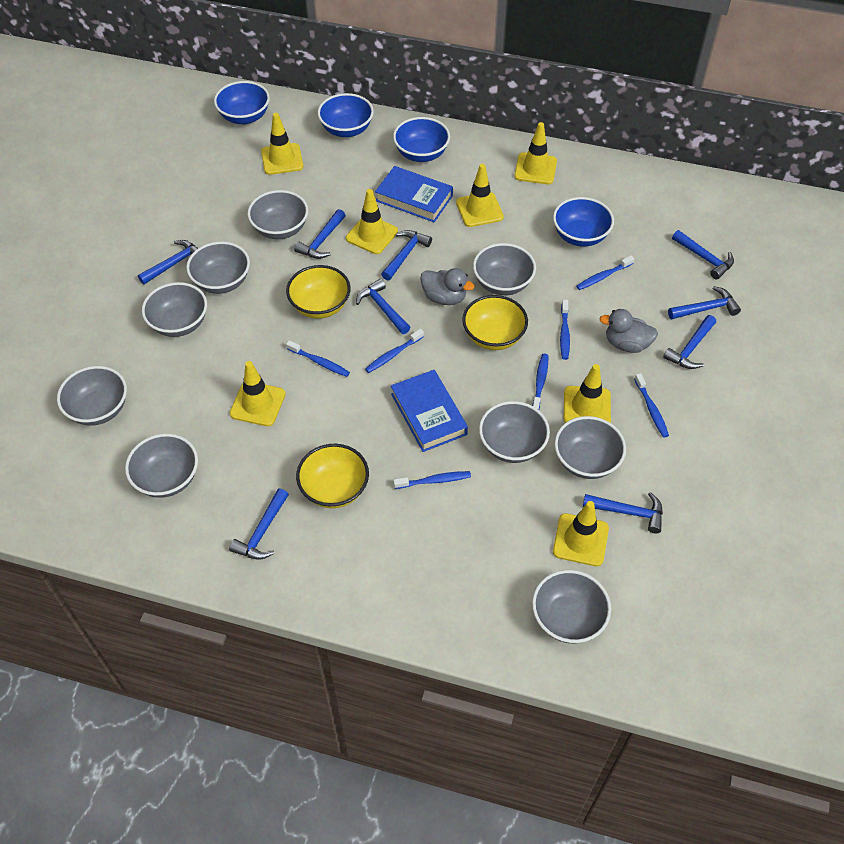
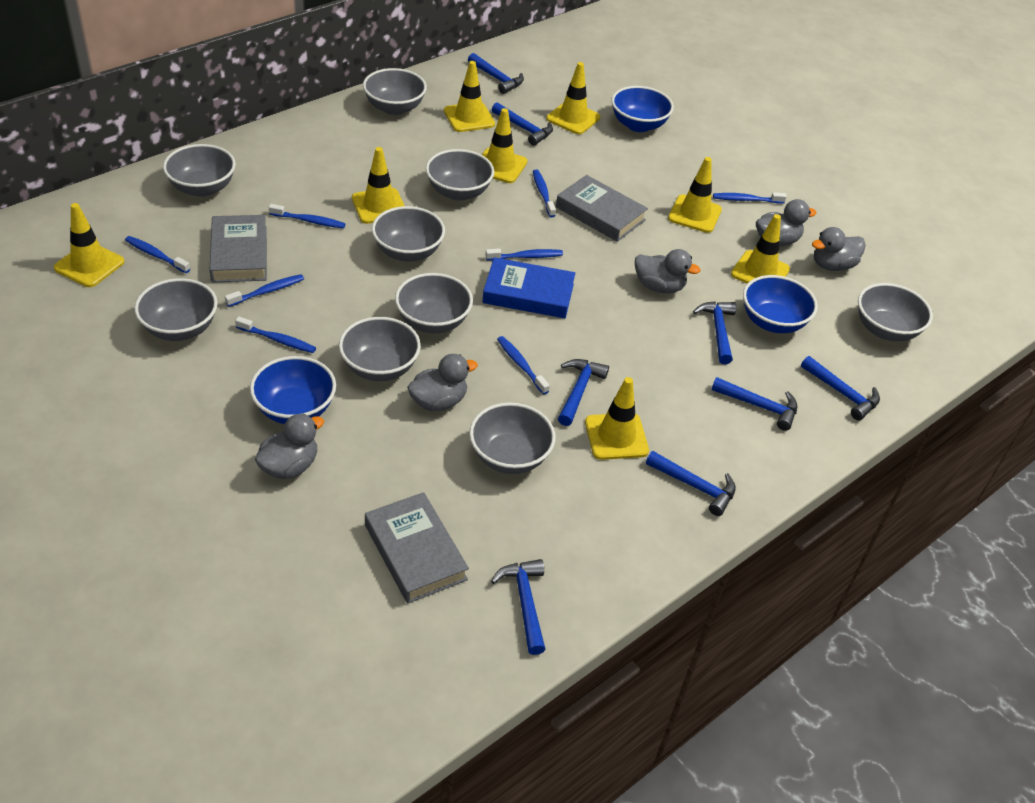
blue book: 2 -> 1
blue bowl: 4 -> 3
blue hammer: 9 -> 8
blue toothbrush: 7 -> 8
grey book: 0 -> 3
grey duck: 2 -> 5
yellow bowl: 3 -> 0
yellow traffic cone: 7 -> 8

